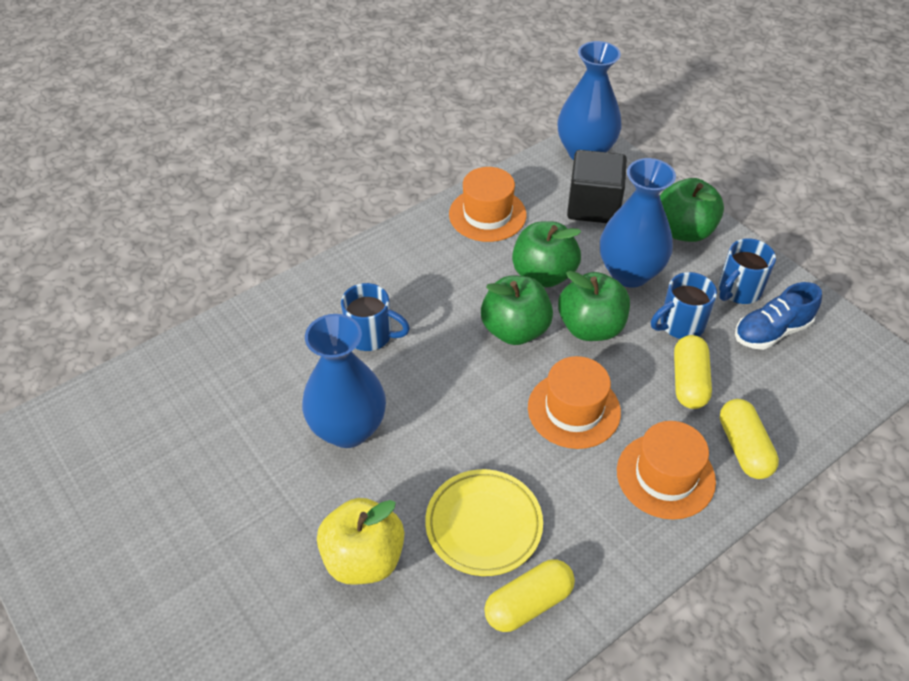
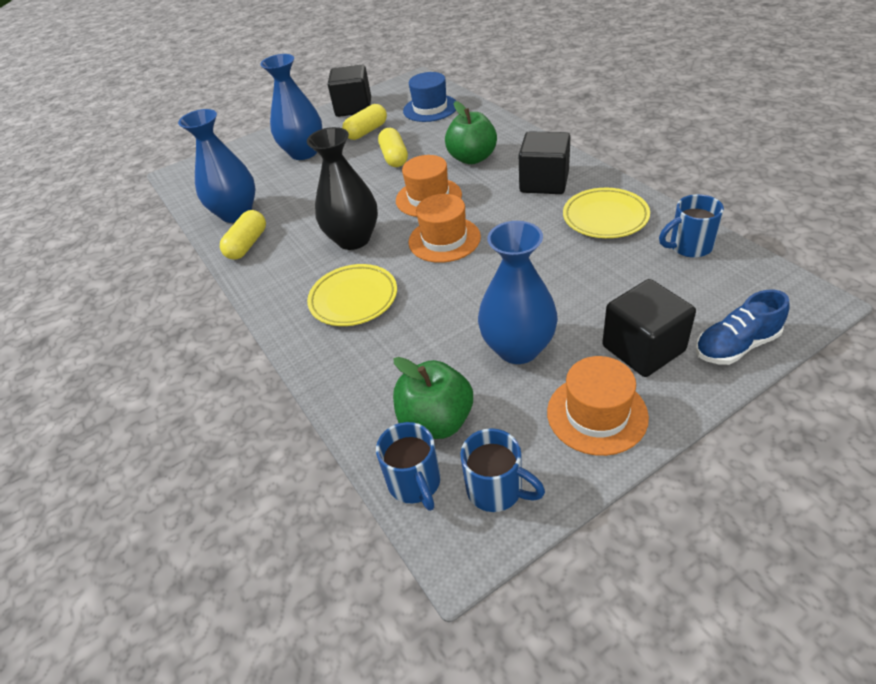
black cube: 1 -> 3
black vase: 0 -> 1
blue hat: 0 -> 1
green apple: 4 -> 2
yellow apple: 1 -> 0
yellow plate: 1 -> 2

